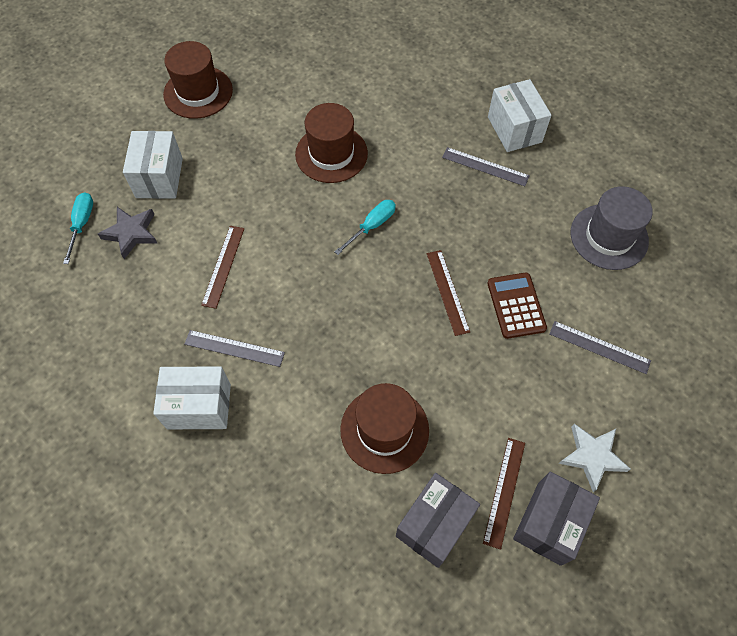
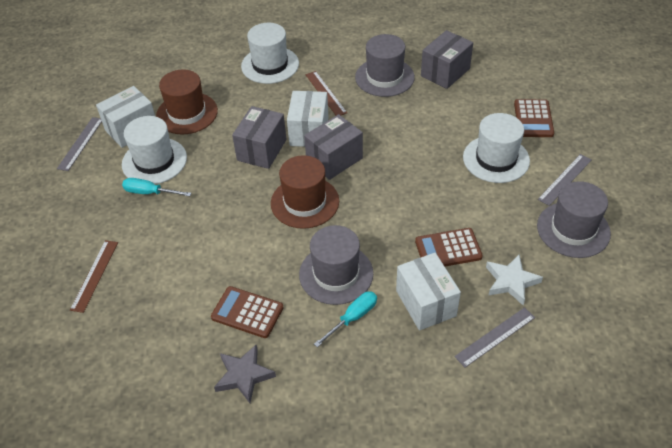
brown calculator: 1 -> 3
brown hat: 3 -> 2
brown ruler: 3 -> 2
grey box: 2 -> 3
grey hat: 1 -> 3
white hat: 0 -> 3

